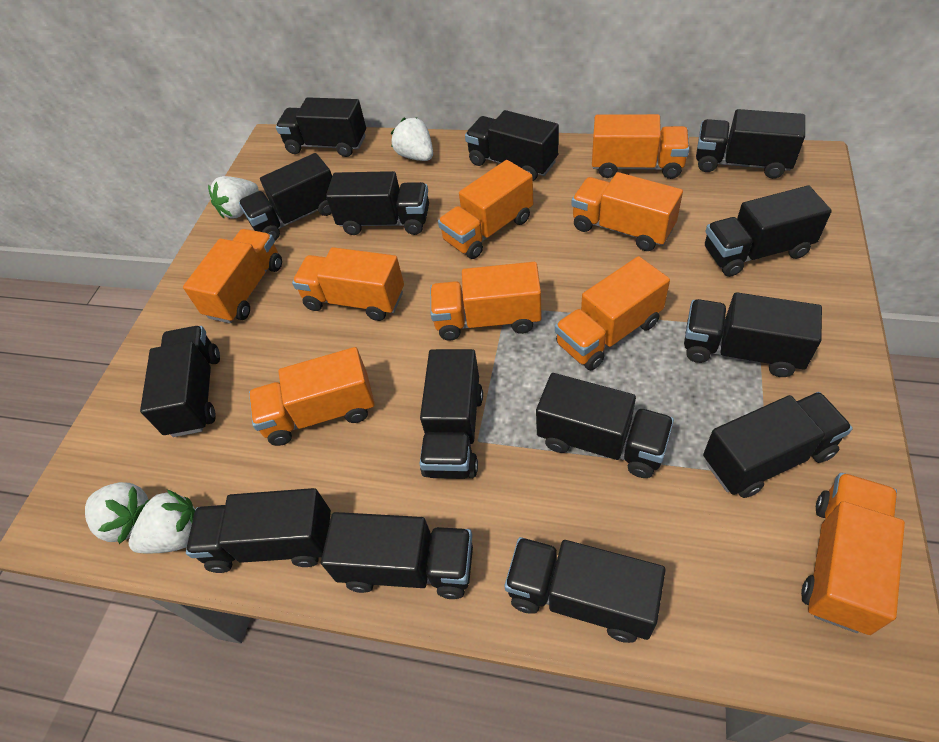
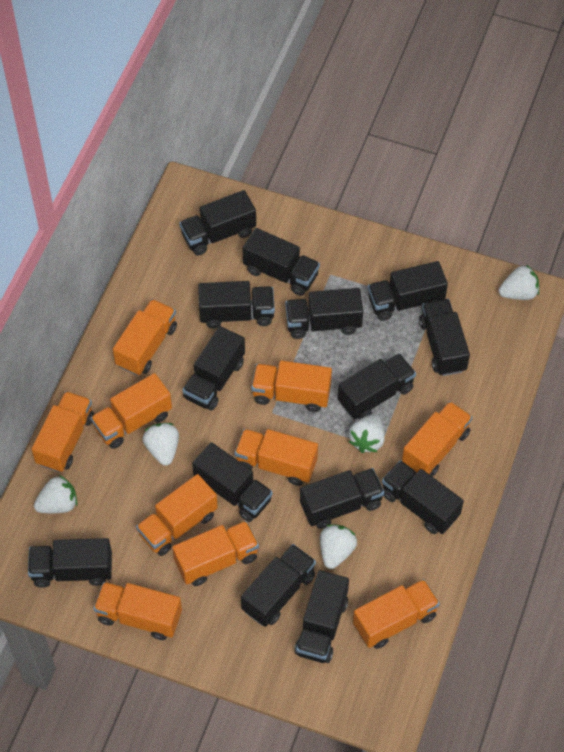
orange truck: 9 -> 10
white strawberry: 4 -> 5

